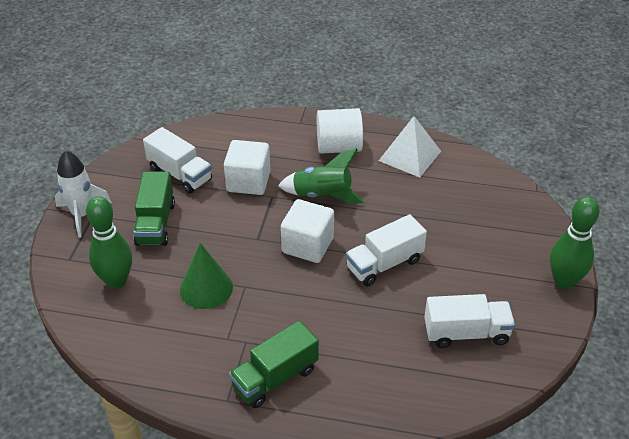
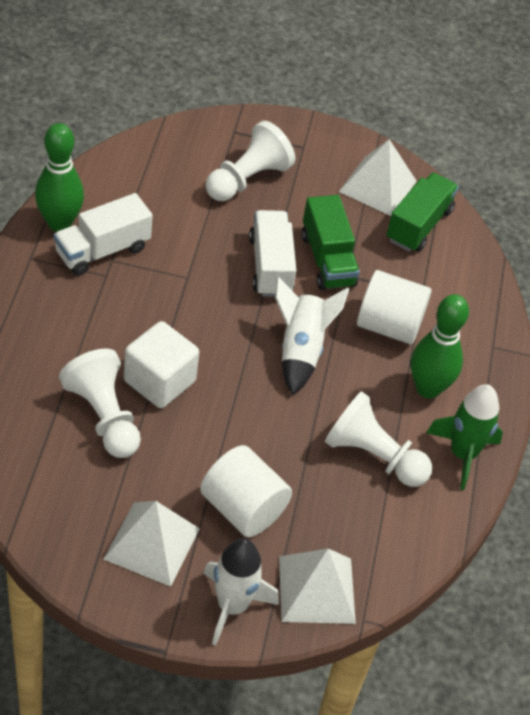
green cone: 1 -> 0
white cube: 2 -> 1
white cylinder: 1 -> 2
white pawn: 0 -> 3
white pyramid: 1 -> 3
white rocket: 1 -> 2
white truck: 3 -> 2

